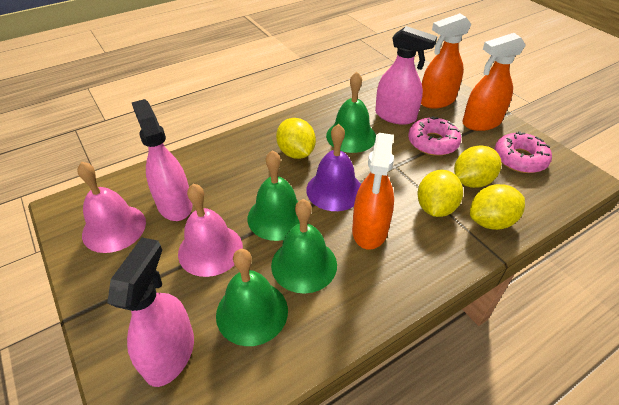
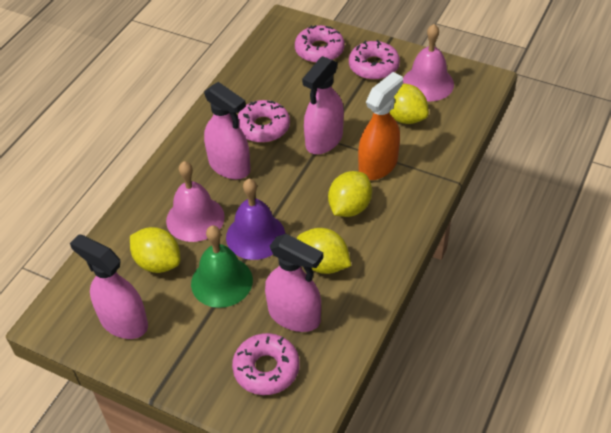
green bell: 4 -> 1
orange spray bottle: 3 -> 1
pink donut: 2 -> 4
pink spray bottle: 3 -> 4

